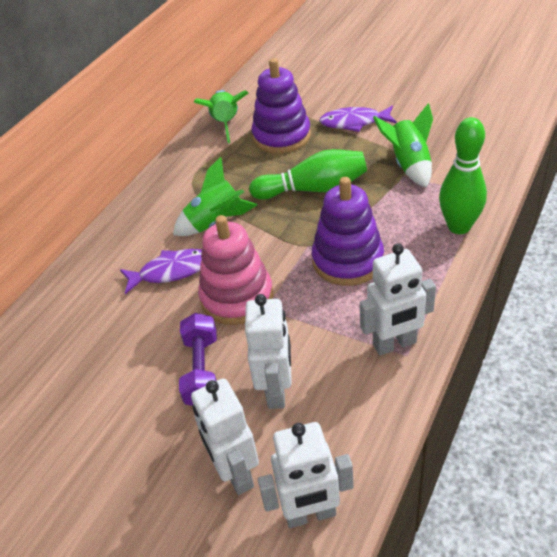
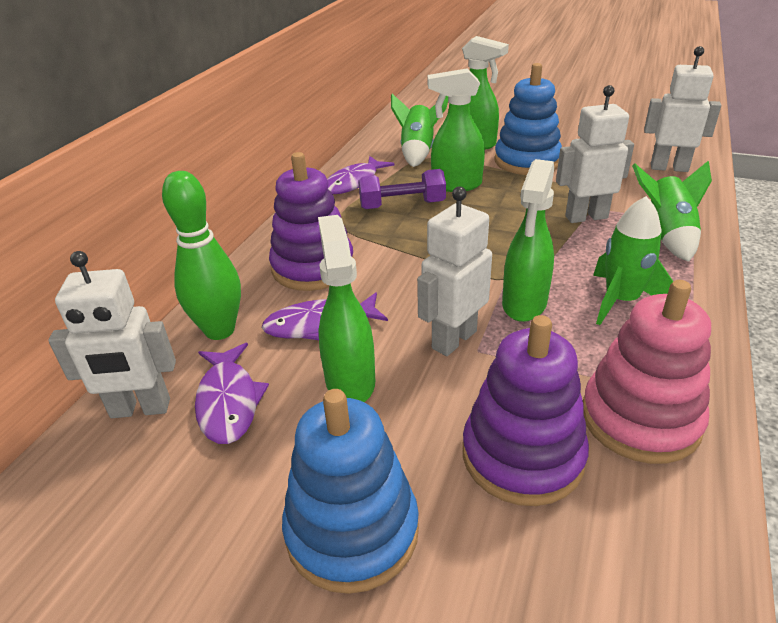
blue stacking toy: 0 -> 2
green bowling pin: 2 -> 1
green spray bottle: 0 -> 4
purple fish: 2 -> 3

